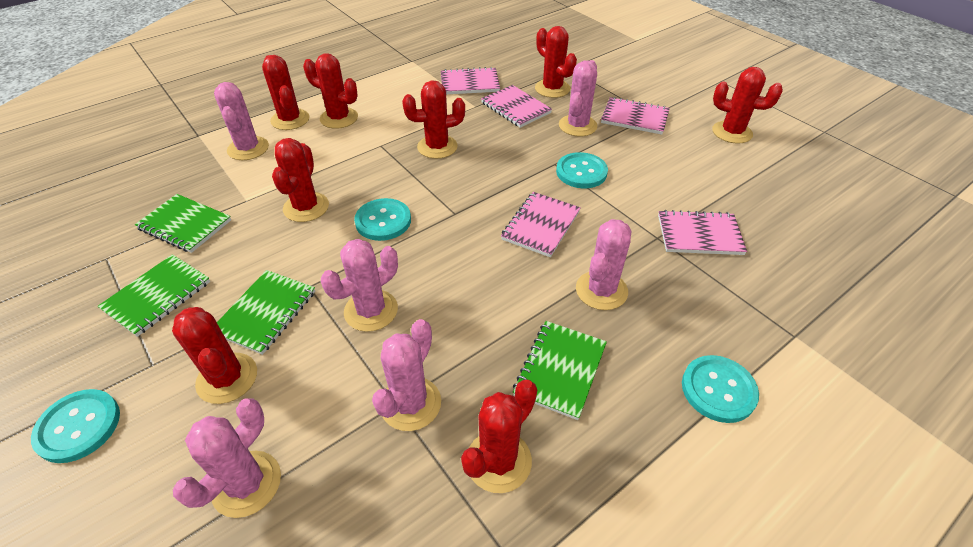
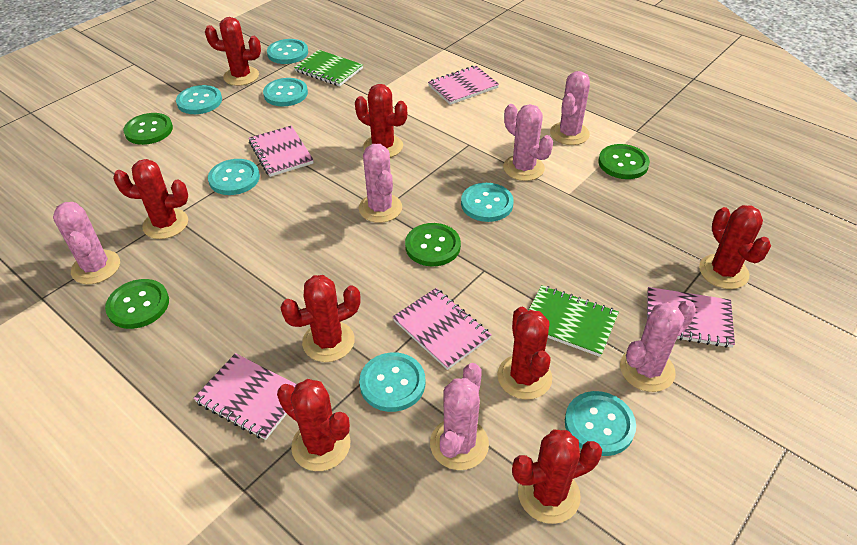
green button: 0 -> 4
green notebook: 4 -> 2
turquoise button: 4 -> 7

